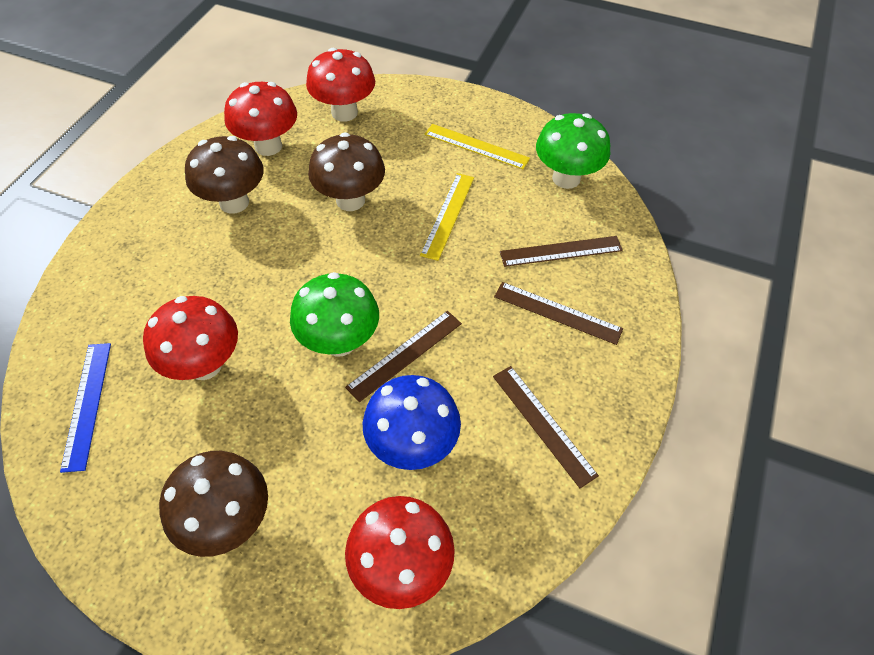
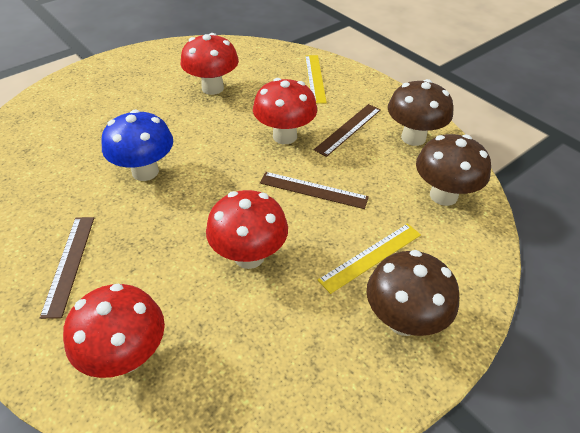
blue ruler: 1 -> 0
brown ruler: 4 -> 3
green mushroom: 2 -> 0

